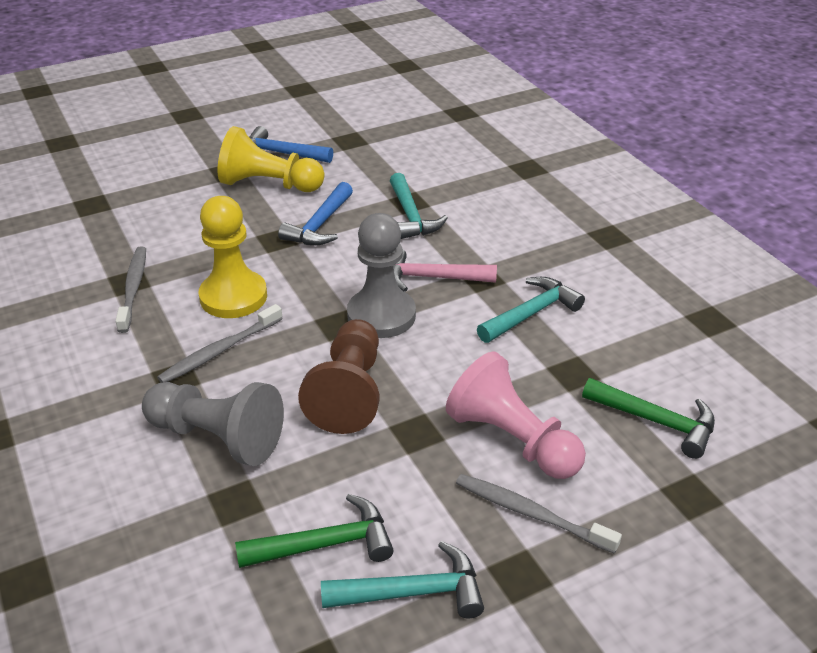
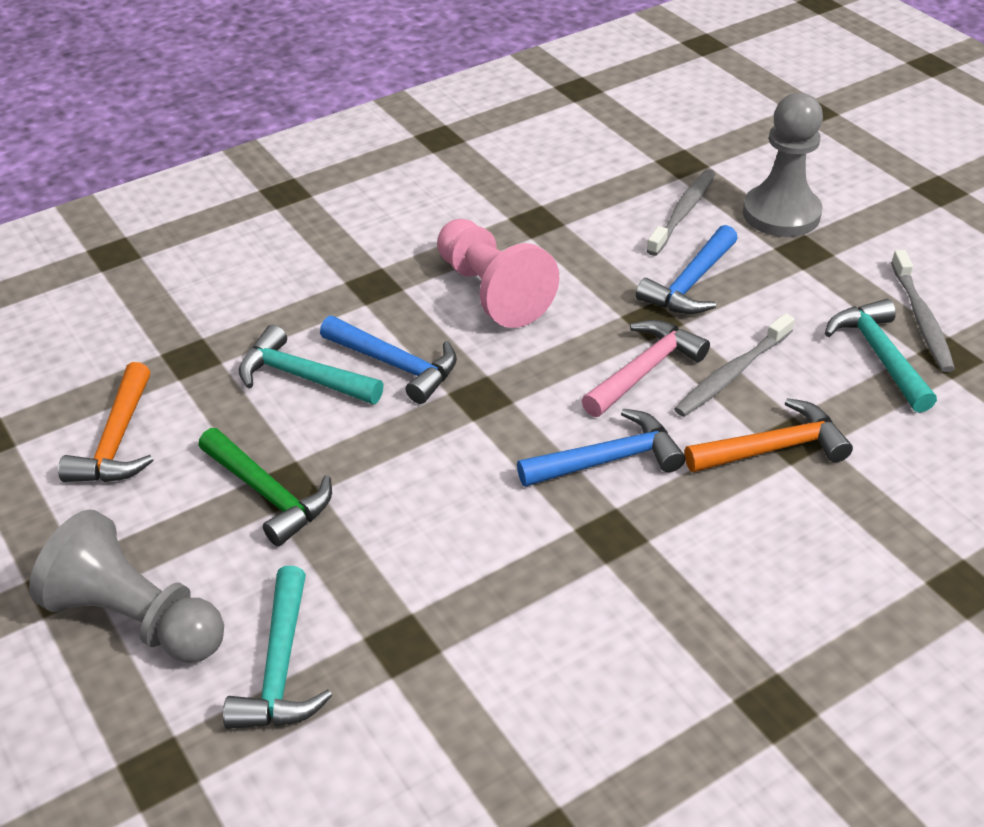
blue hammer: 2 -> 3
brown pawn: 1 -> 0
green hammer: 2 -> 1
orange hammer: 0 -> 2
yellow pawn: 2 -> 0

